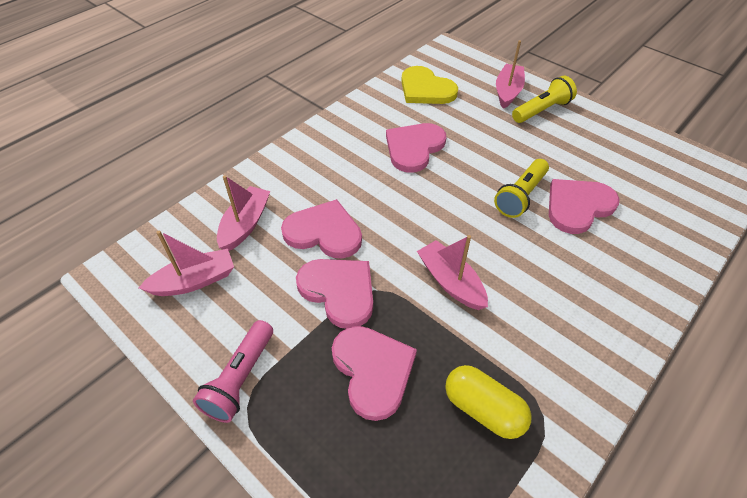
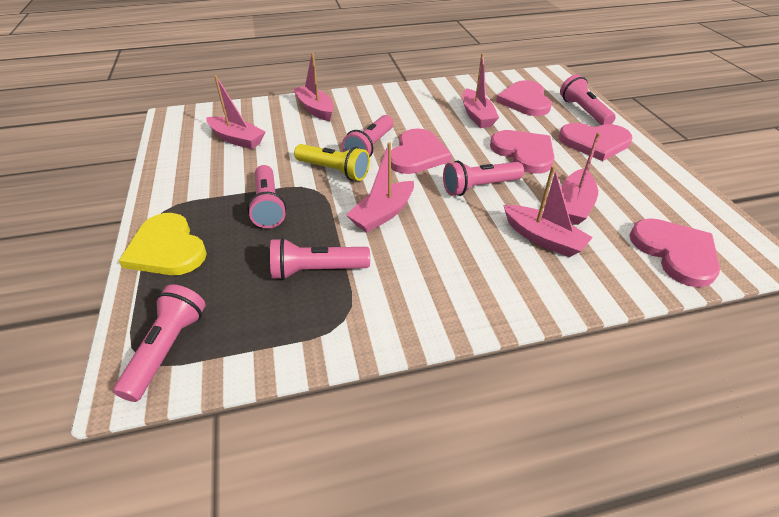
pink boat: 4 -> 6
pink flashlight: 1 -> 6
yellow capsule: 1 -> 0
yellow flashlight: 2 -> 1

